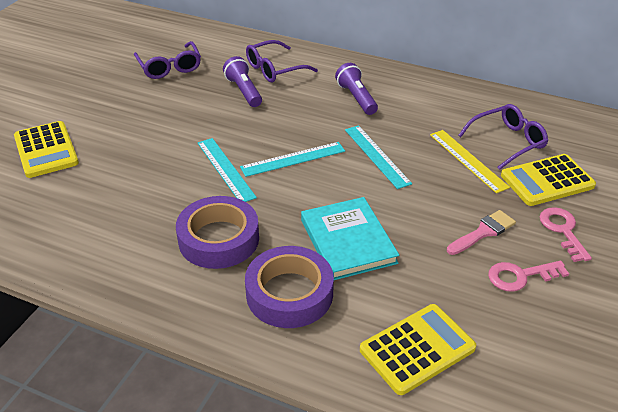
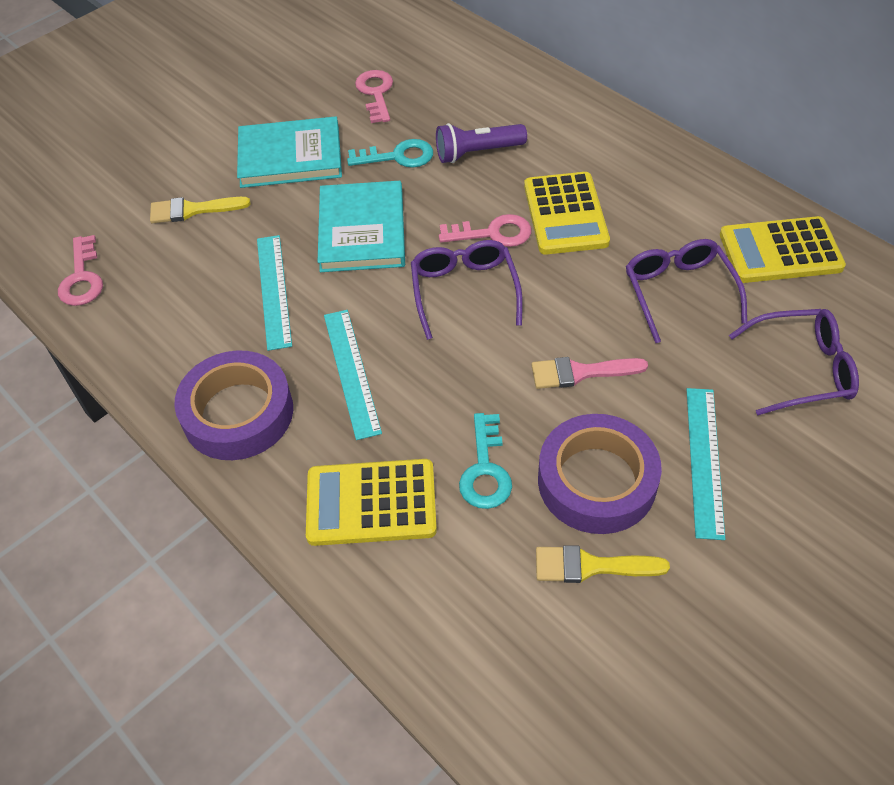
pink key: 2 -> 3
purple flashlight: 2 -> 1
turquoise book: 1 -> 2
turquoise key: 0 -> 2
yellow brush: 0 -> 2
yellow ruler: 1 -> 0

